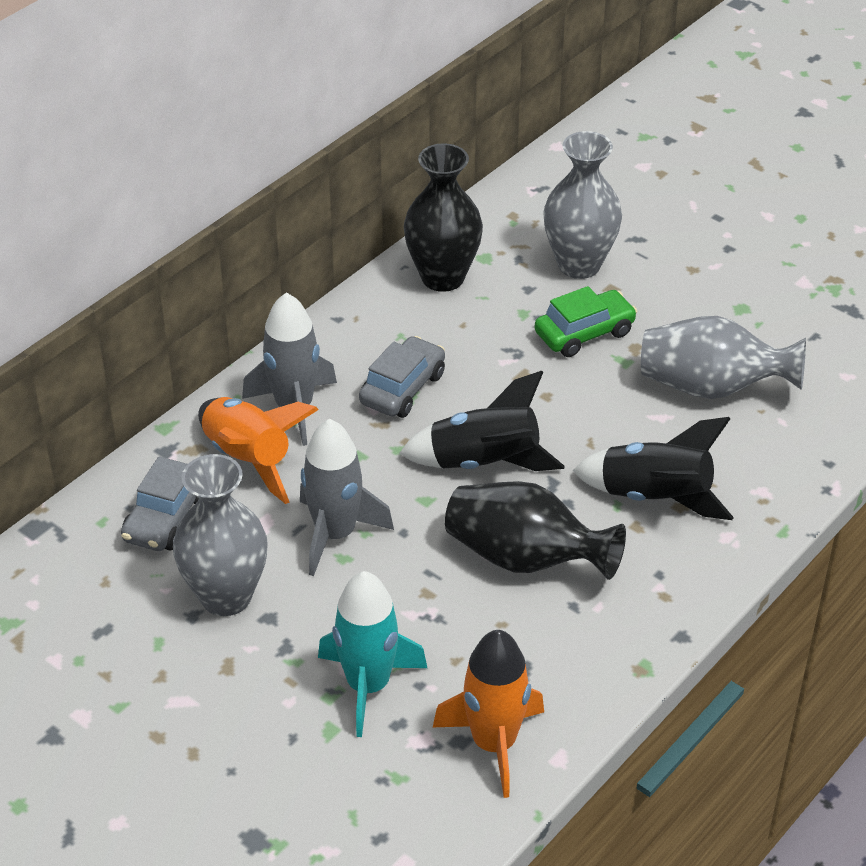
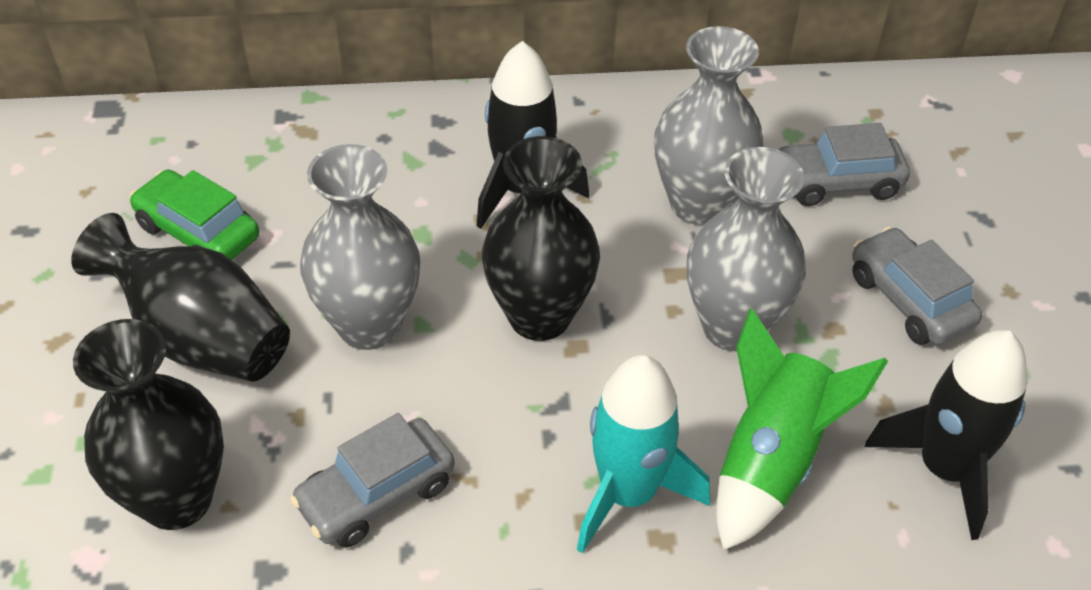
black vase: 2 -> 3
green rocket: 0 -> 1
grey car: 2 -> 3
grey rocket: 2 -> 0
orange rocket: 2 -> 0

